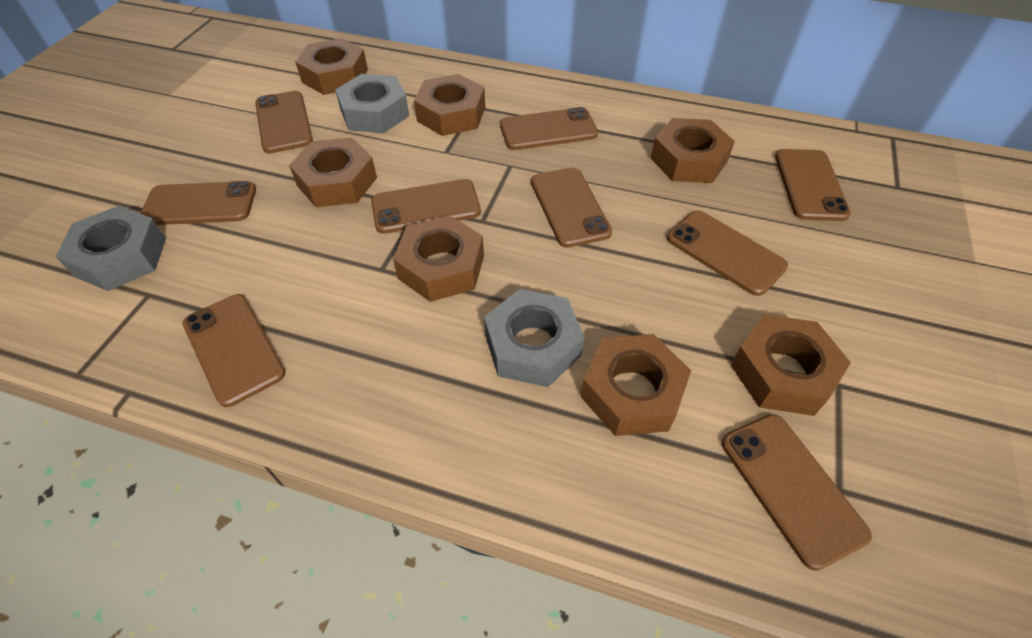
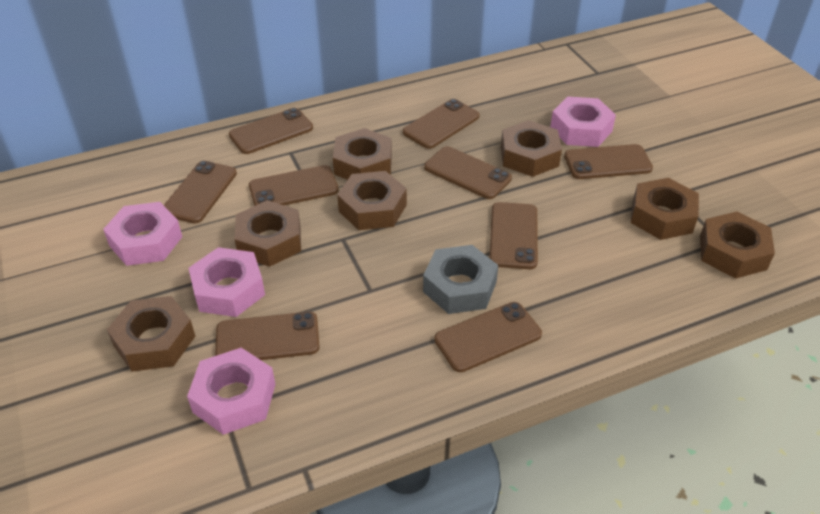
grey nut: 3 -> 1
pink nut: 0 -> 4

